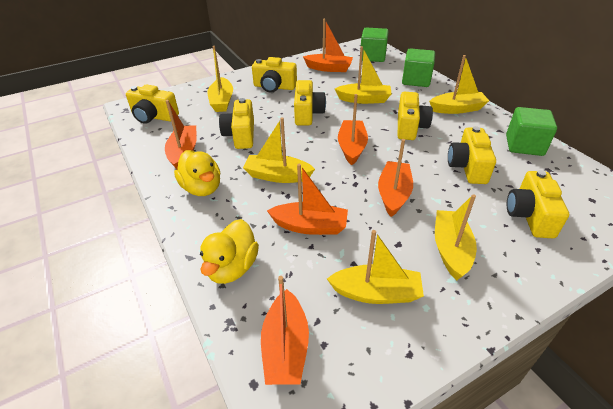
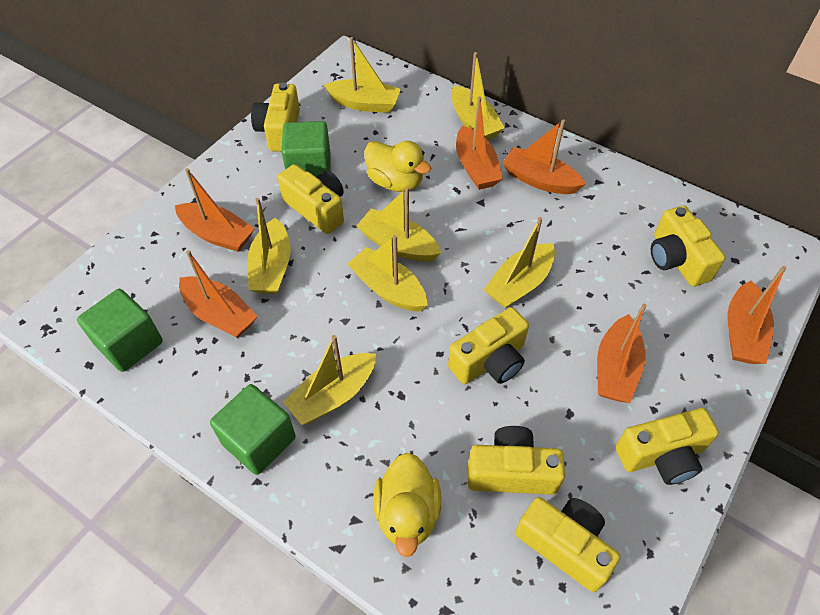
yellow boat: 6 -> 7

